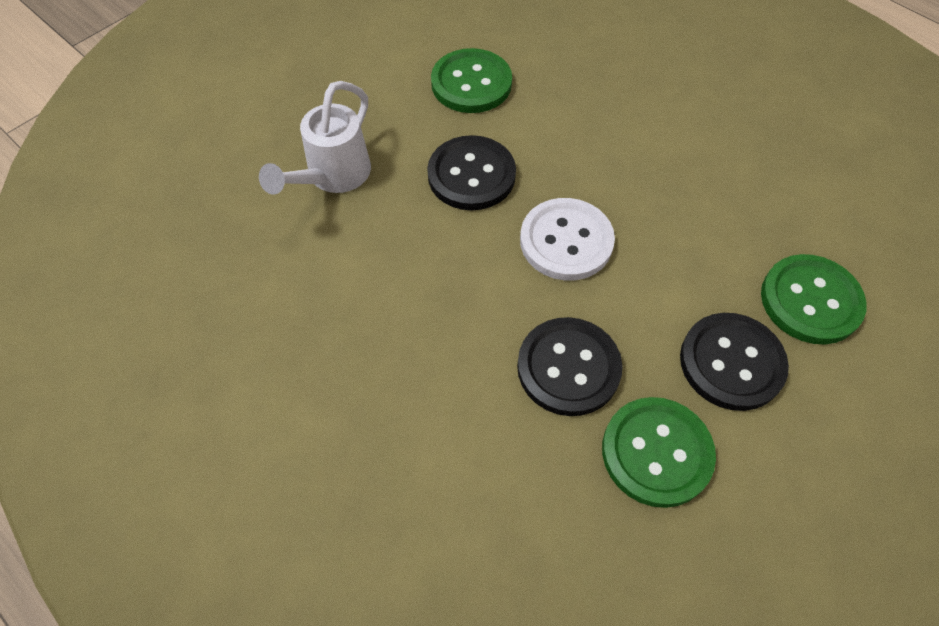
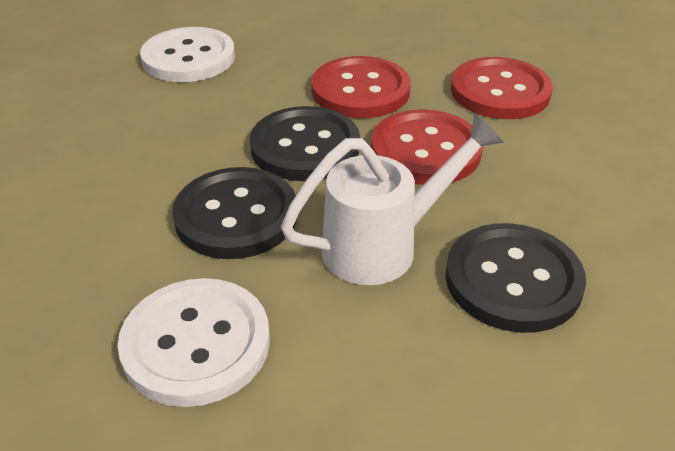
green button: 3 -> 0
red button: 0 -> 3
white button: 1 -> 2

